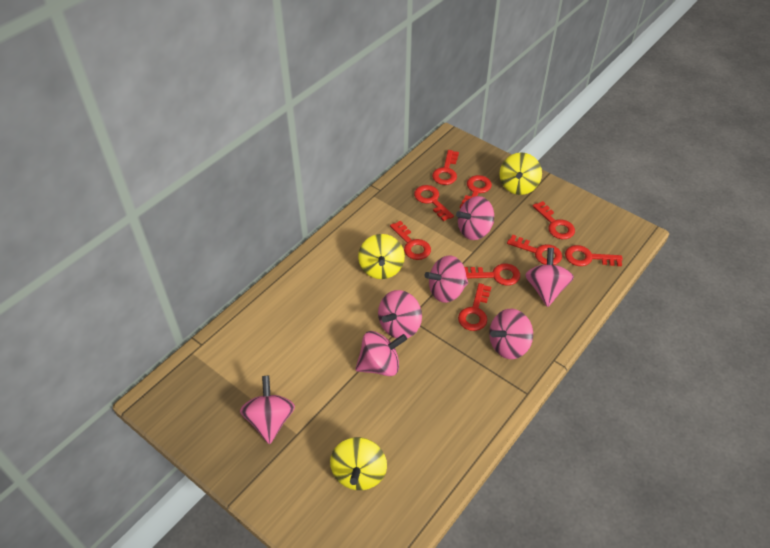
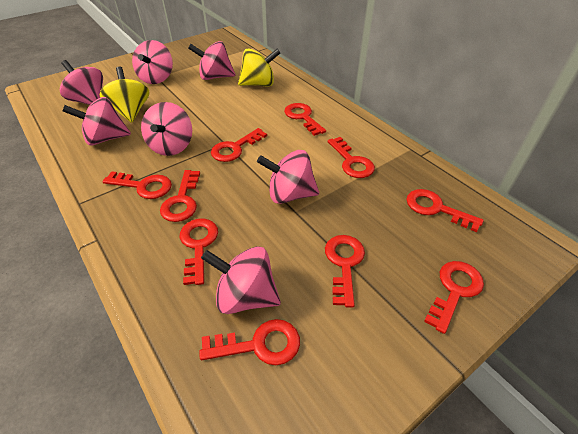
red key: 9 -> 10
yellow spinning top: 3 -> 2

